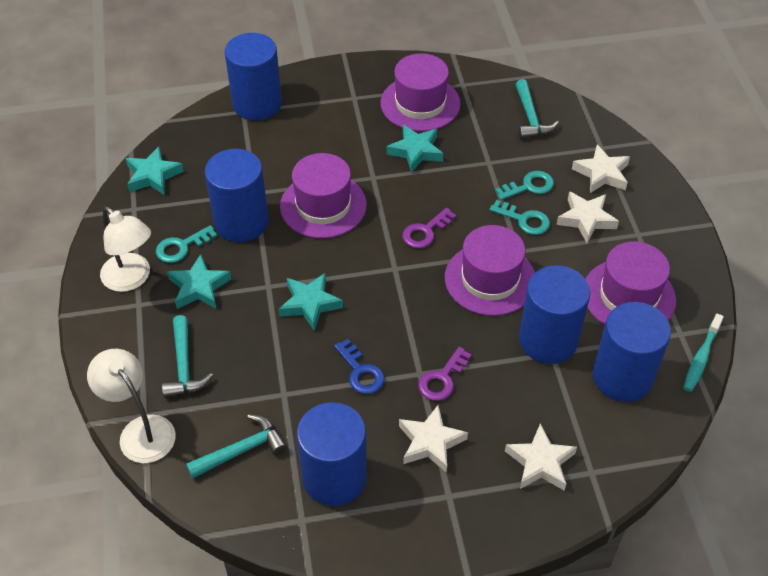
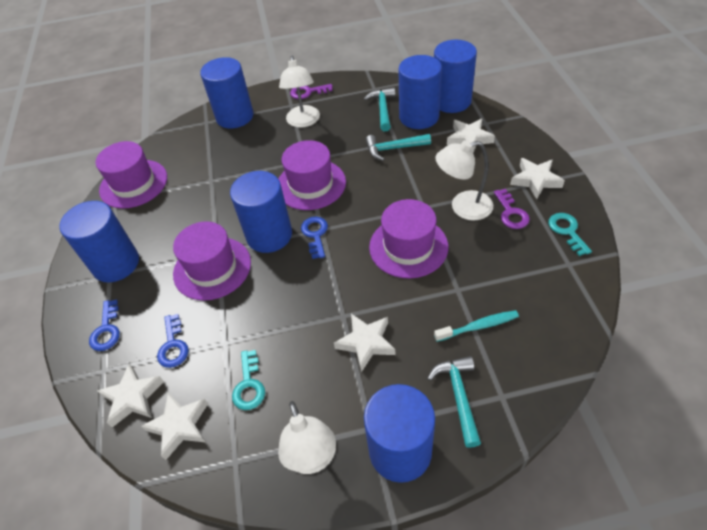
blue cylinder: 5 -> 6
blue key: 1 -> 3
turquoise key: 3 -> 2
turquoise star: 4 -> 0
white lamp: 2 -> 3
white star: 4 -> 5

